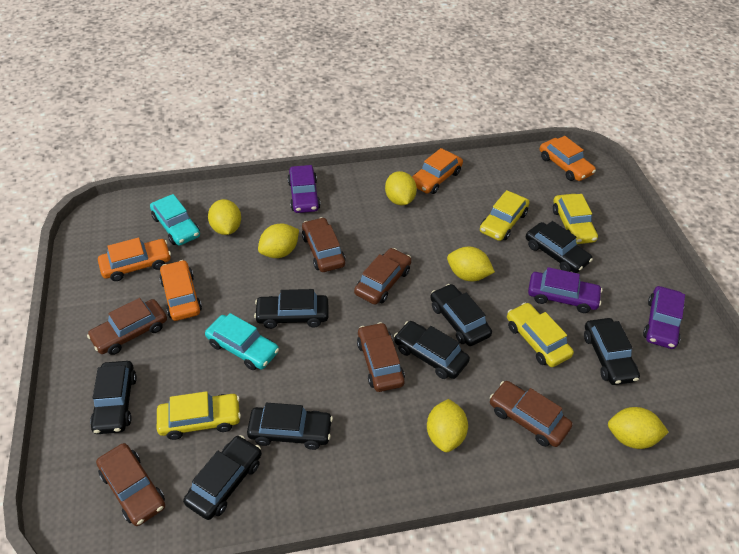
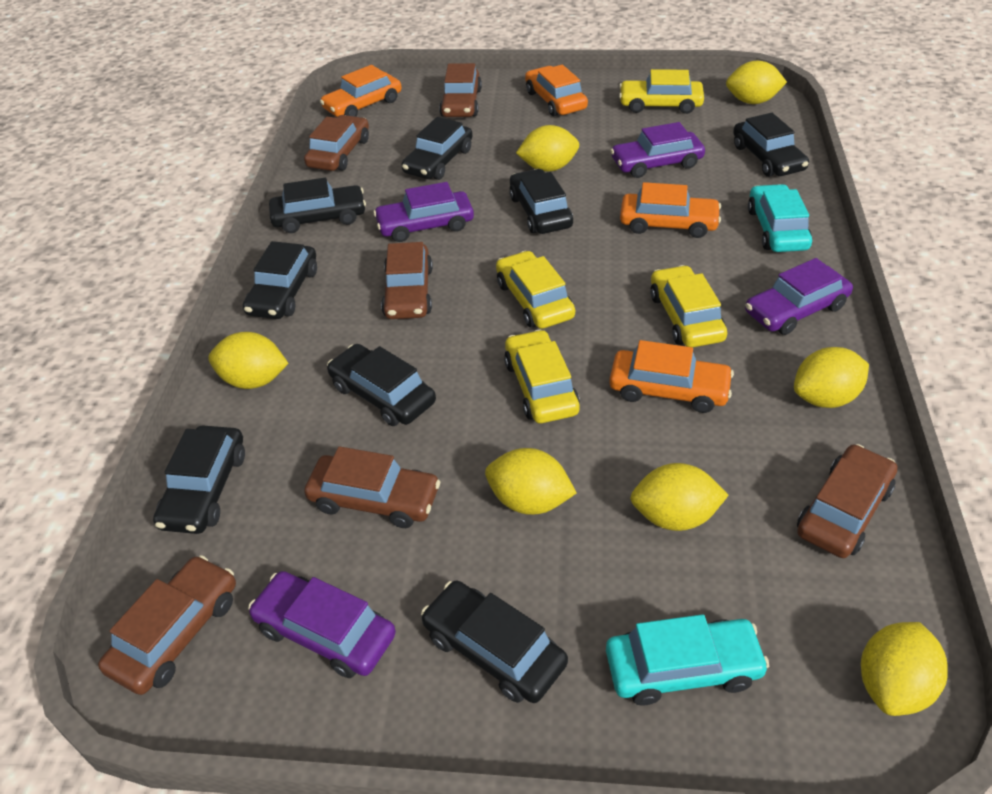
purple car: 3 -> 4
yellow lemon: 6 -> 7

